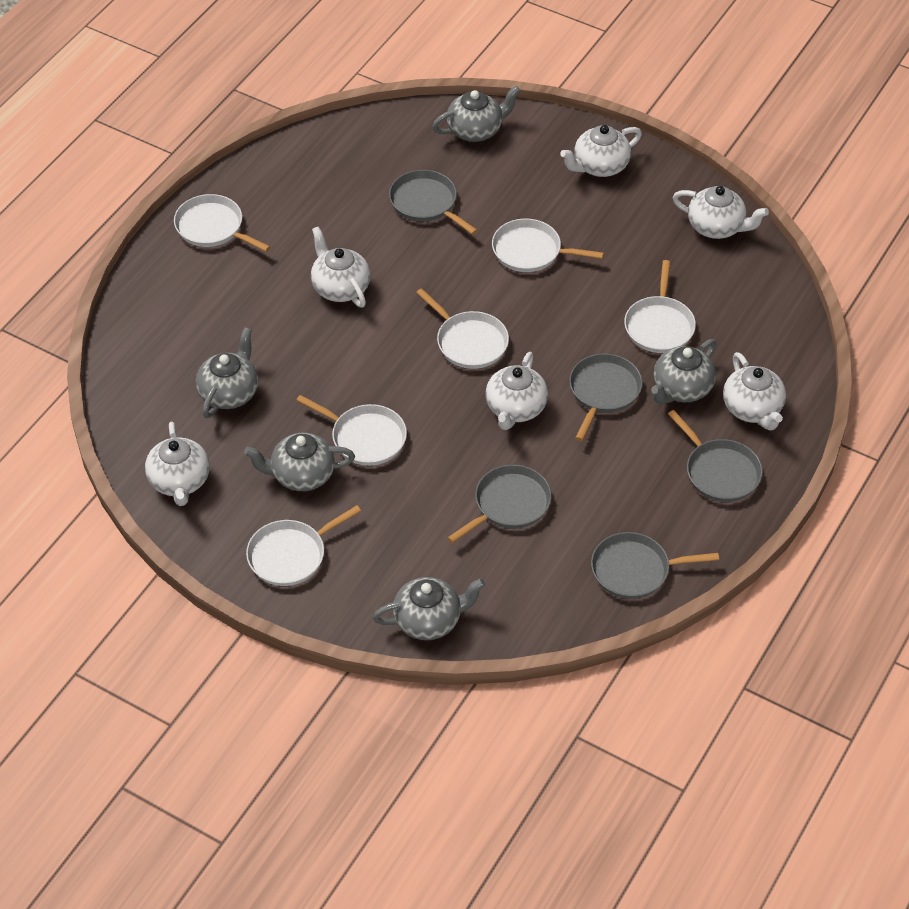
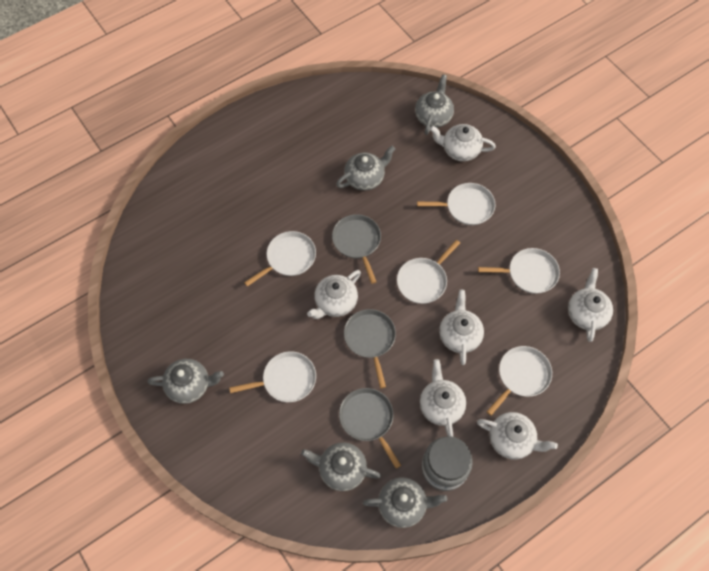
grey jar: 0 -> 1
grey pan: 5 -> 3

